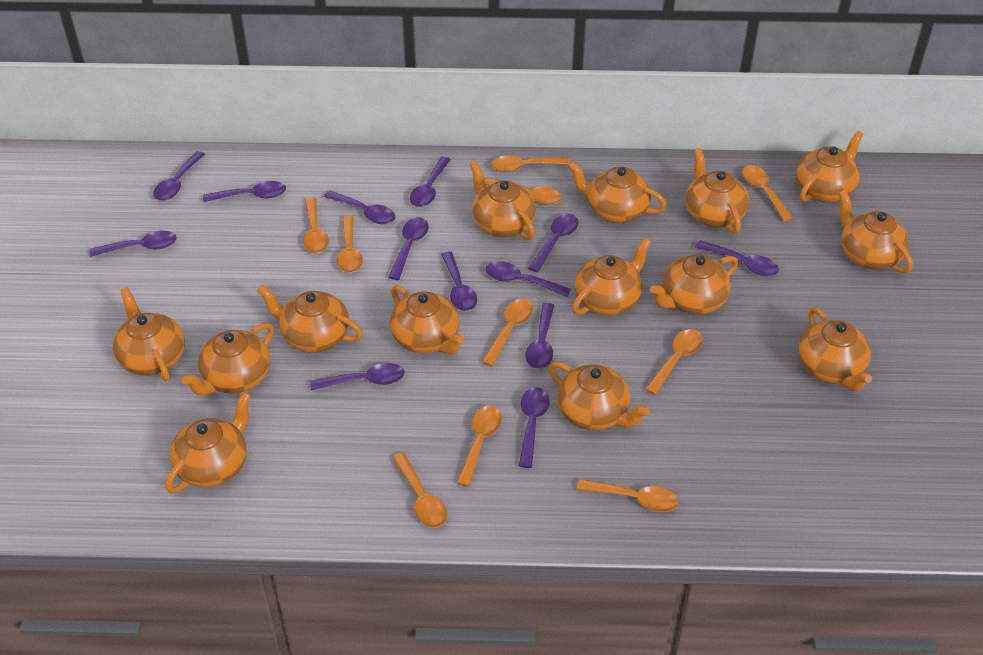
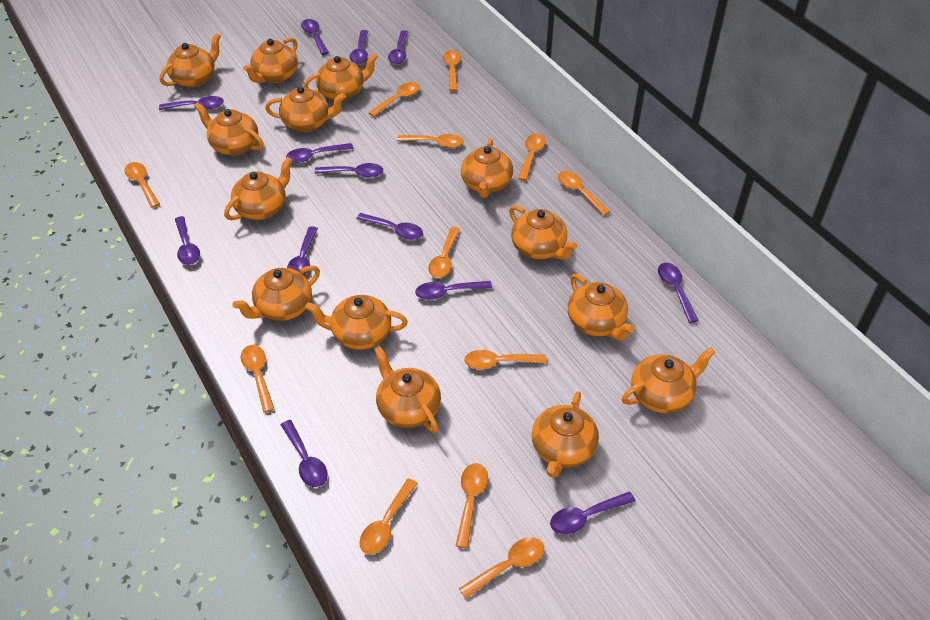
orange spoon: 10 -> 12

